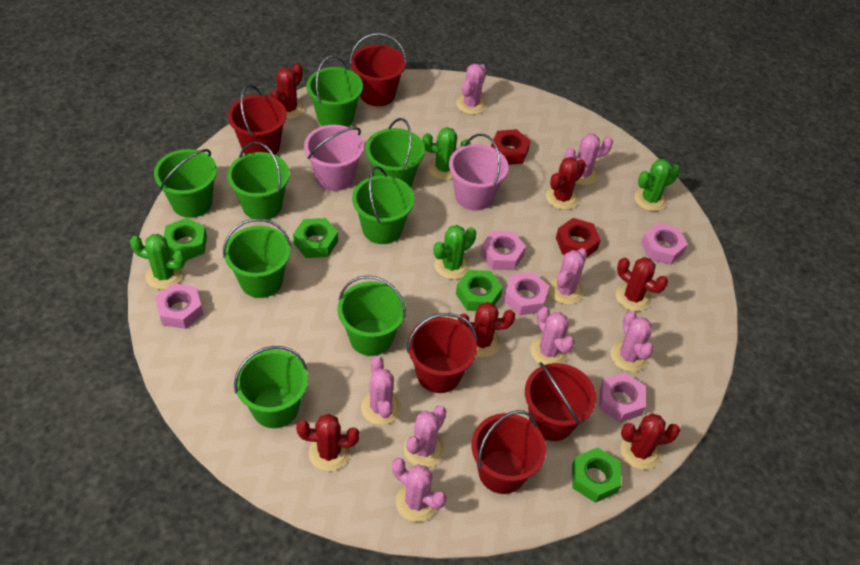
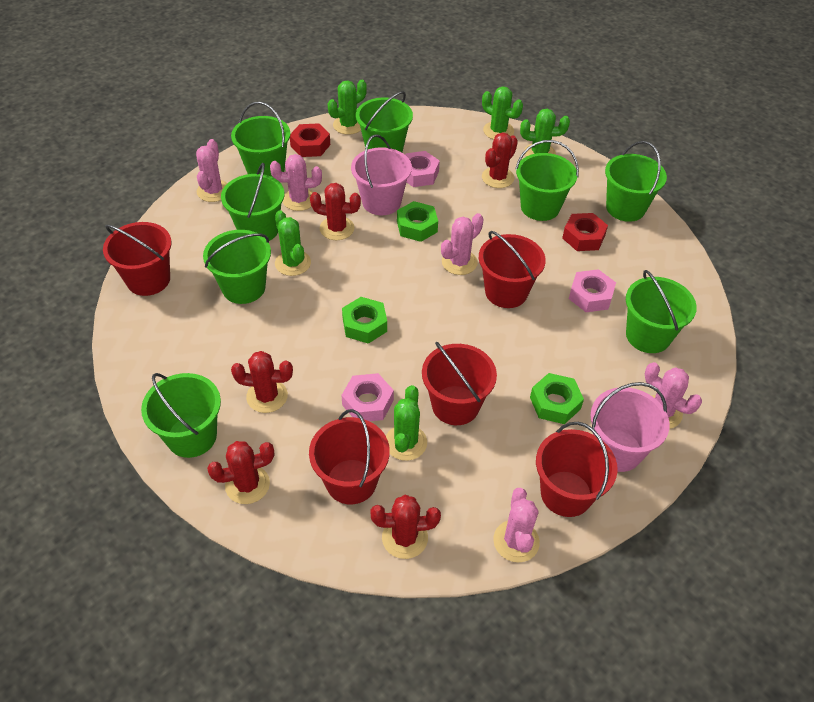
green cactus: 4 -> 5
green nut: 4 -> 3
pink cactus: 8 -> 5
pink nut: 5 -> 3
red cactus: 6 -> 5

